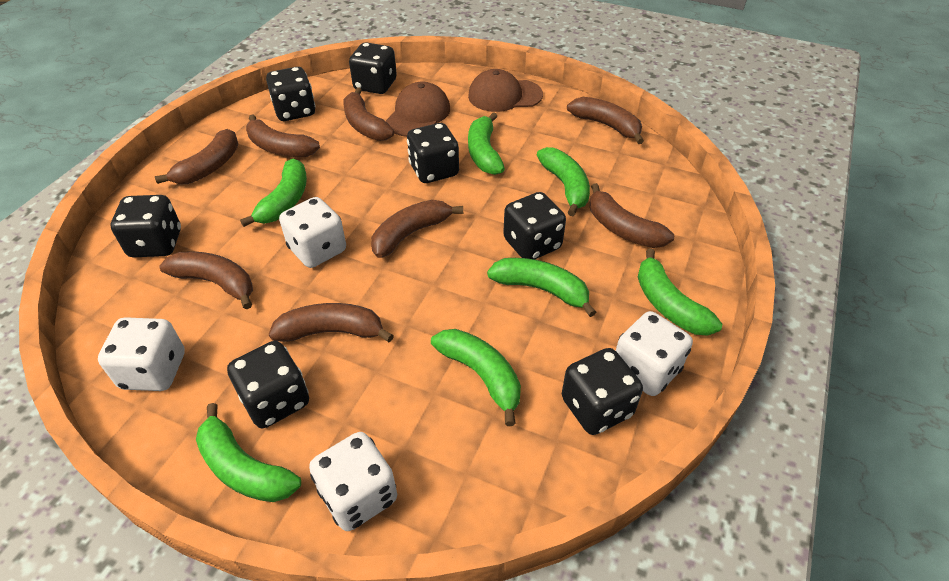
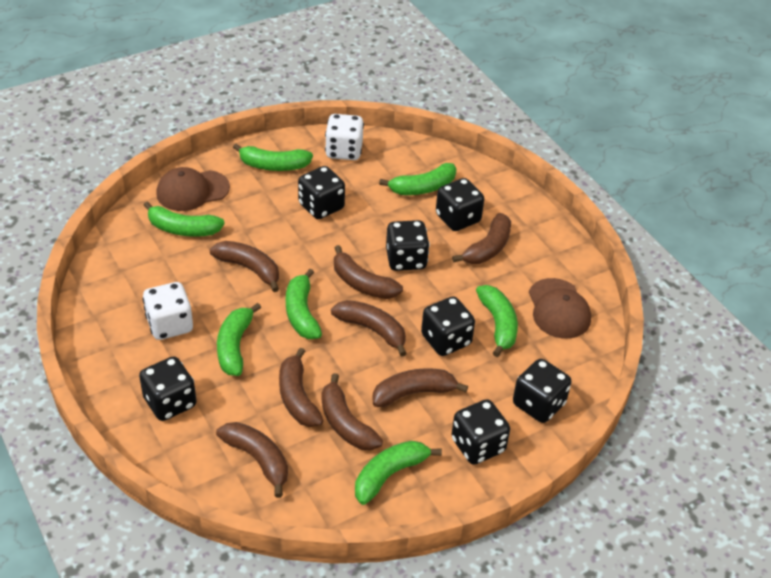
white dice: 4 -> 2

